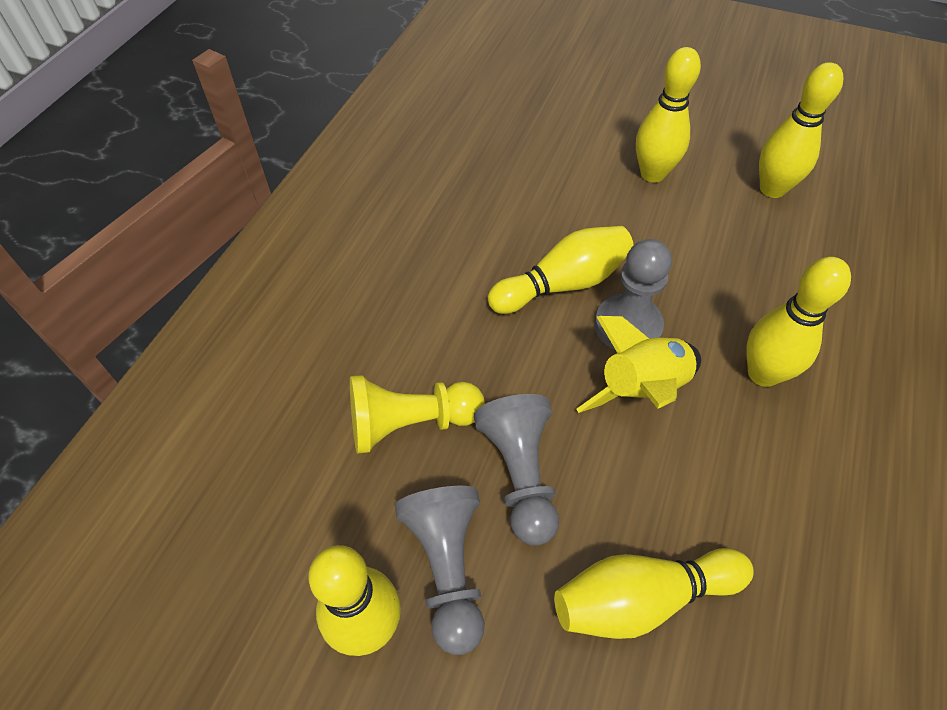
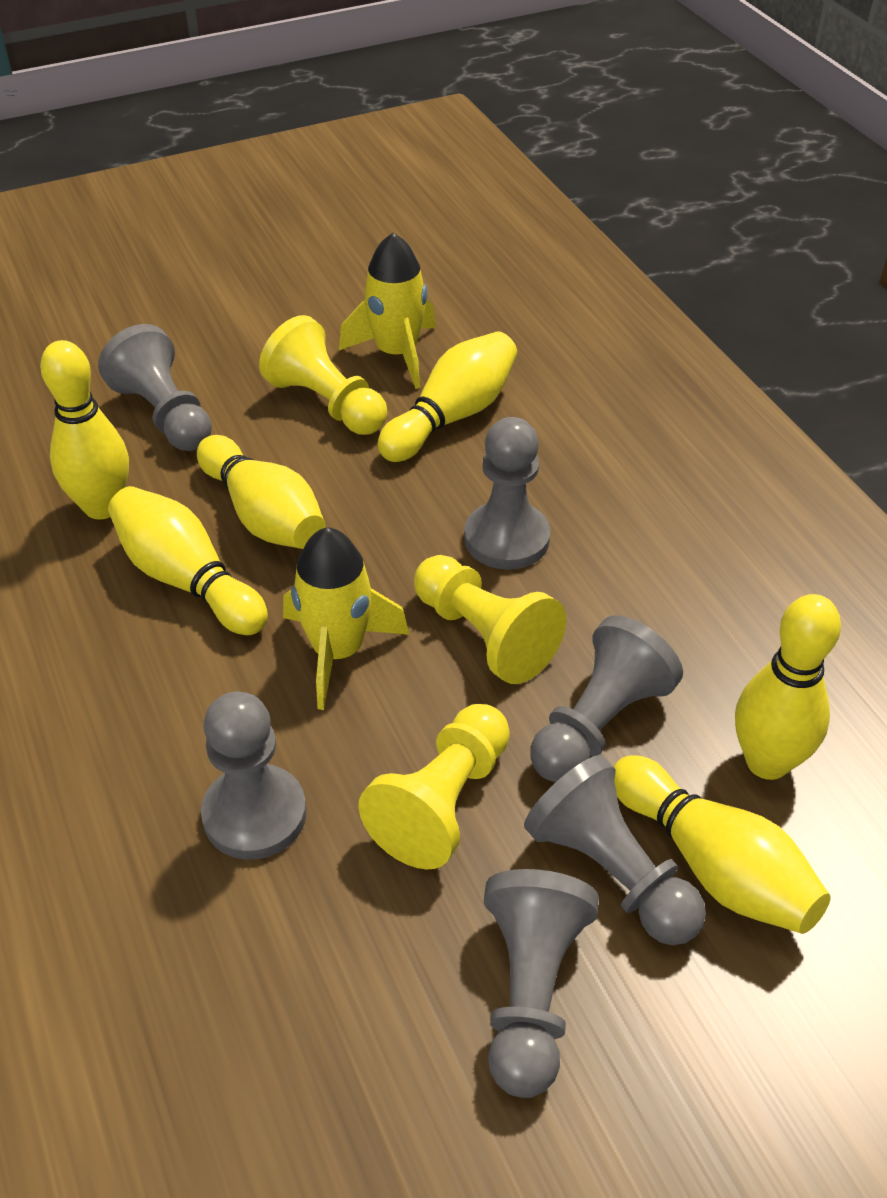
grey pawn: 3 -> 6
yellow pawn: 1 -> 3
yellow rocket: 1 -> 2

